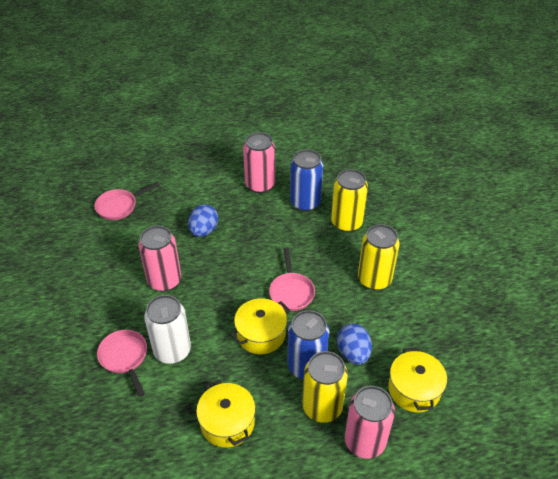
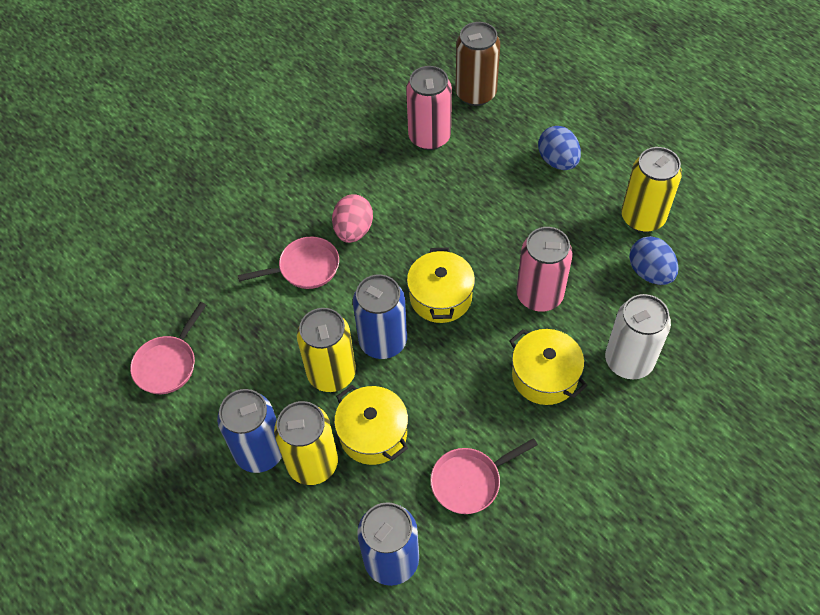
blue can: 2 -> 3
brown can: 0 -> 1
pink can: 3 -> 2
pink egg: 0 -> 1

